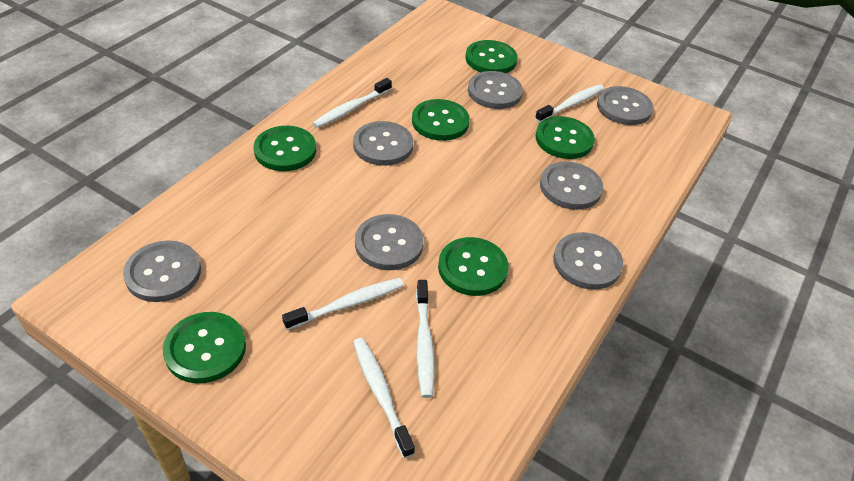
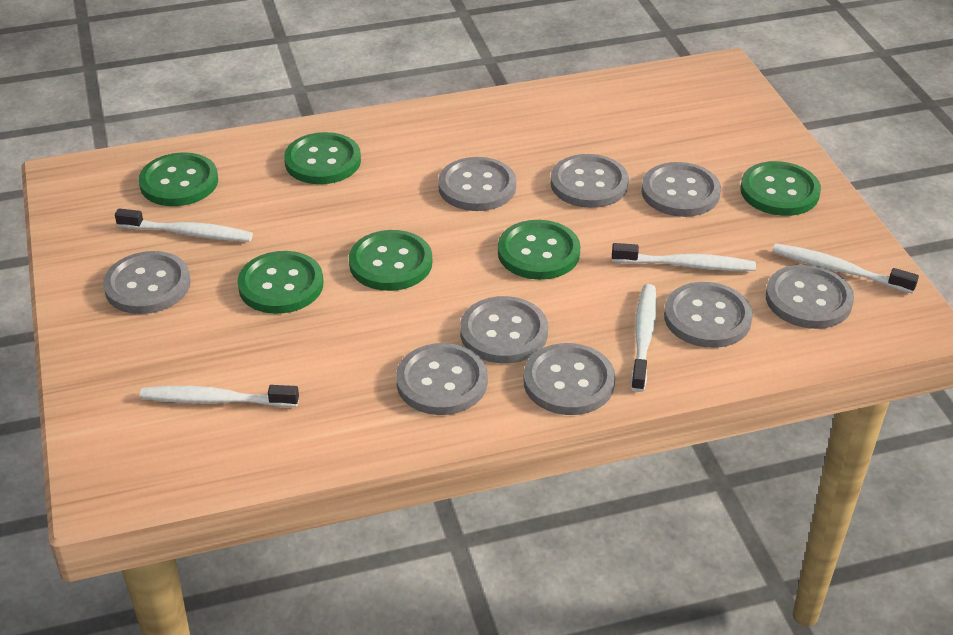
grey button: 7 -> 9

